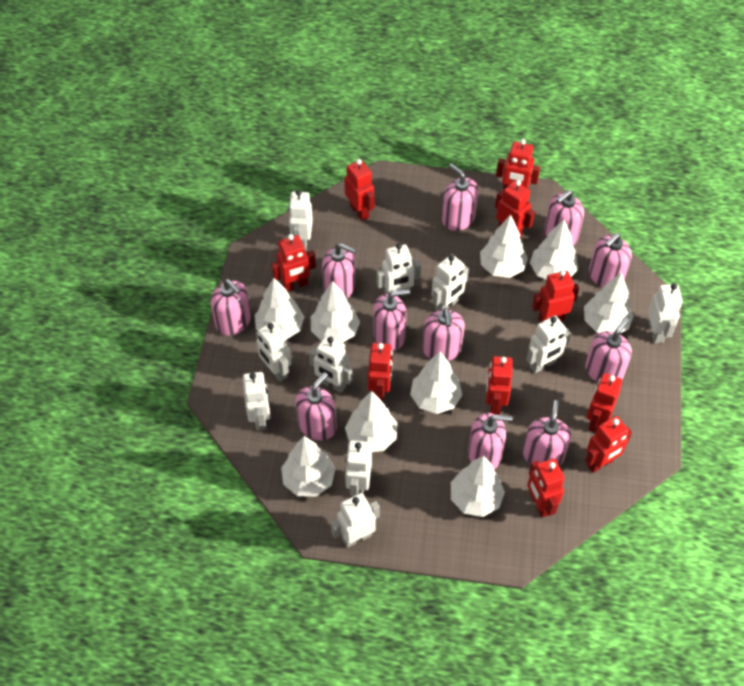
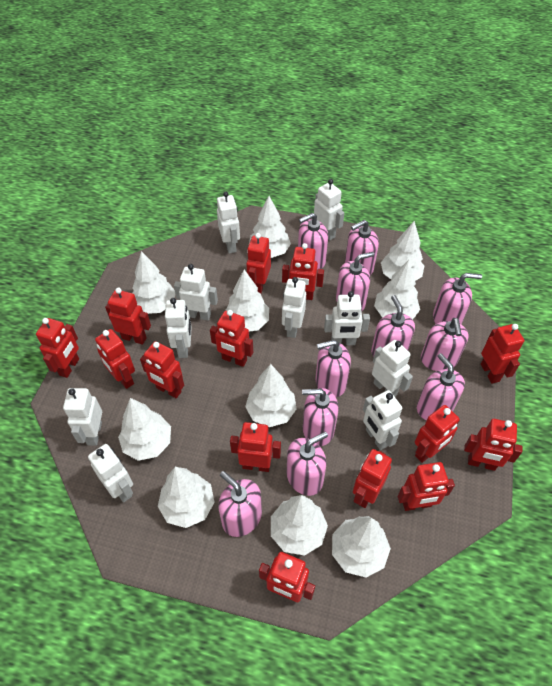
red robot: 10 -> 14
white tree: 9 -> 10

